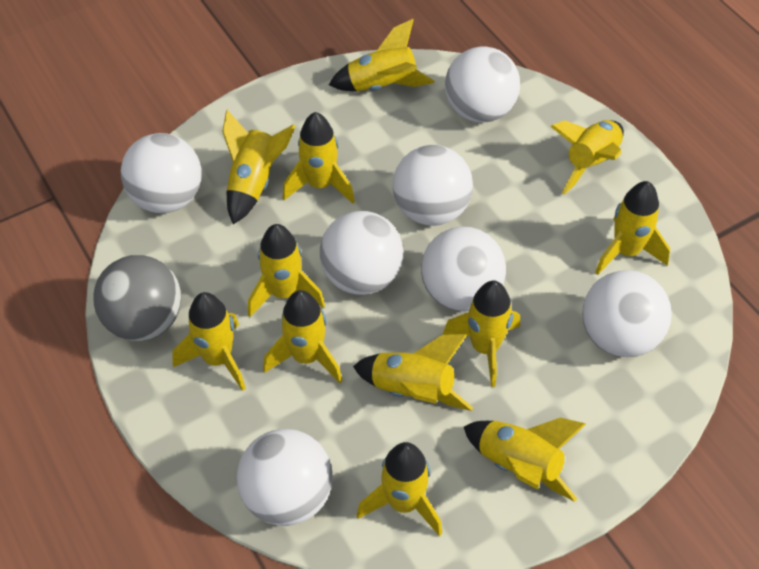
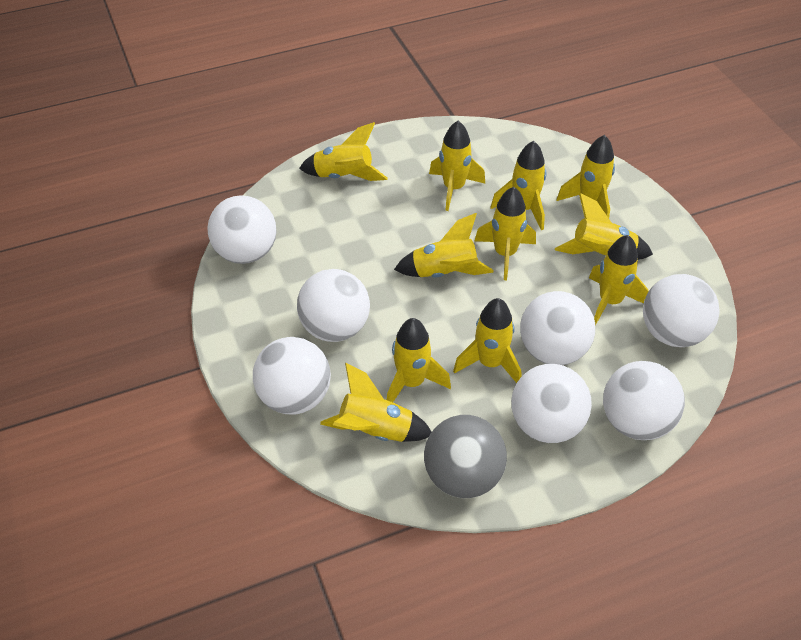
yellow rocket: 12 -> 11

